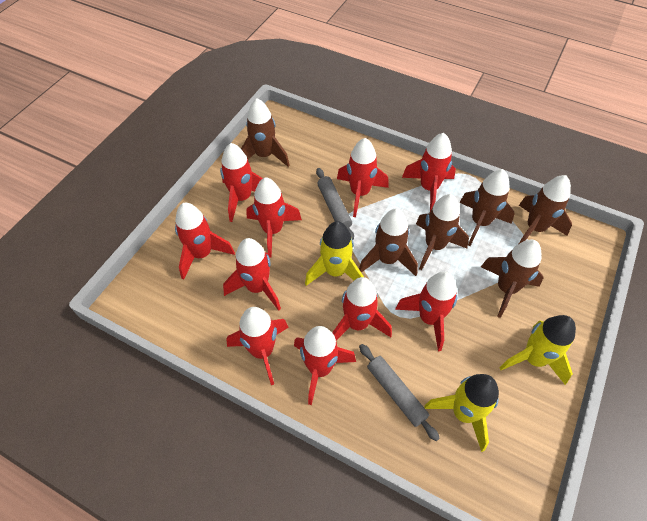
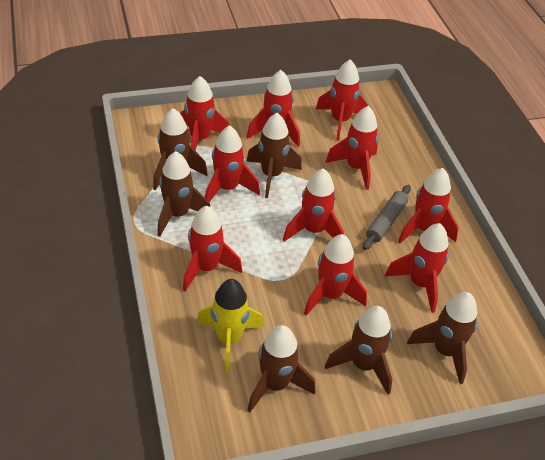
grey rolling pin: 2 -> 1
yellow rocket: 3 -> 1

